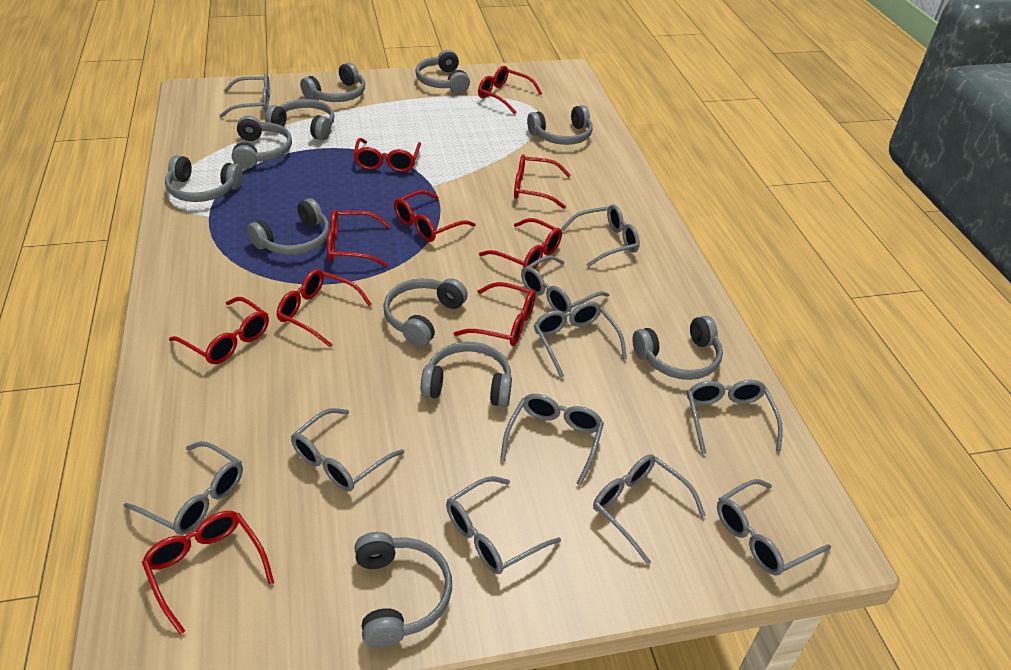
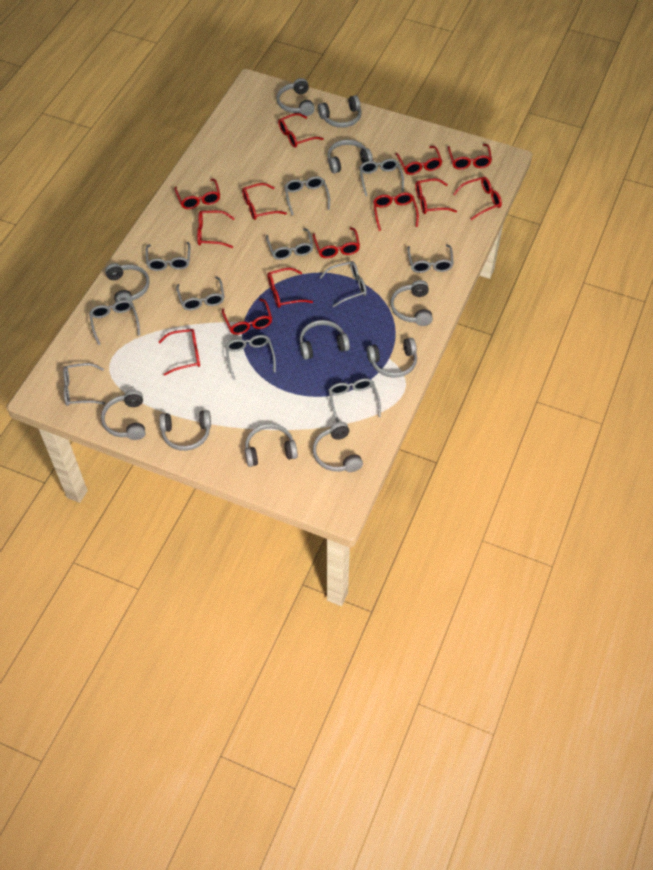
red glasses: 10 -> 13

